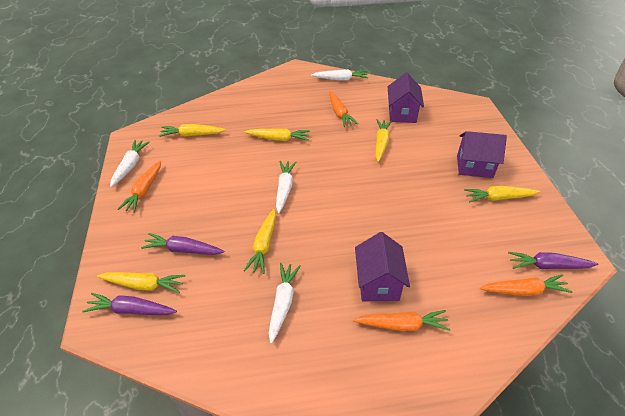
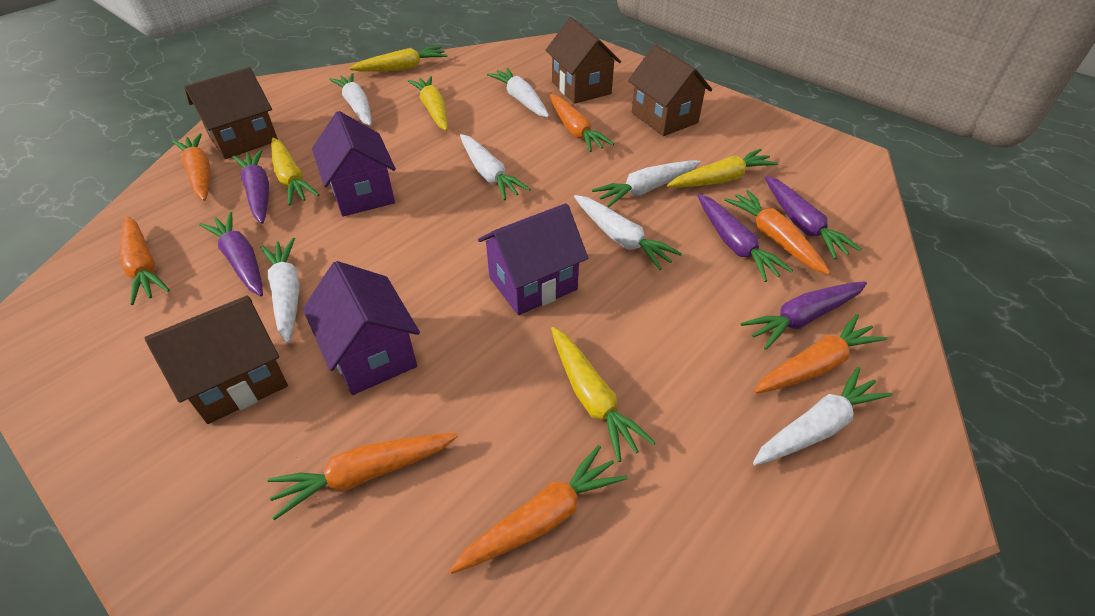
brown house: 0 -> 4
orange carrot: 4 -> 7
purple carrot: 3 -> 5
white carrot: 4 -> 7
yellow carrot: 6 -> 5

